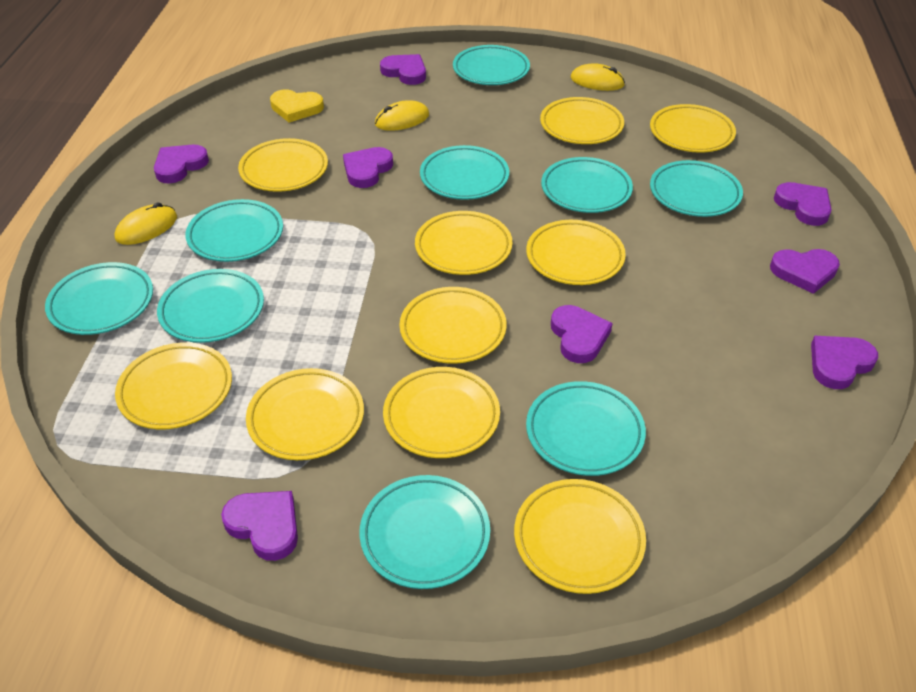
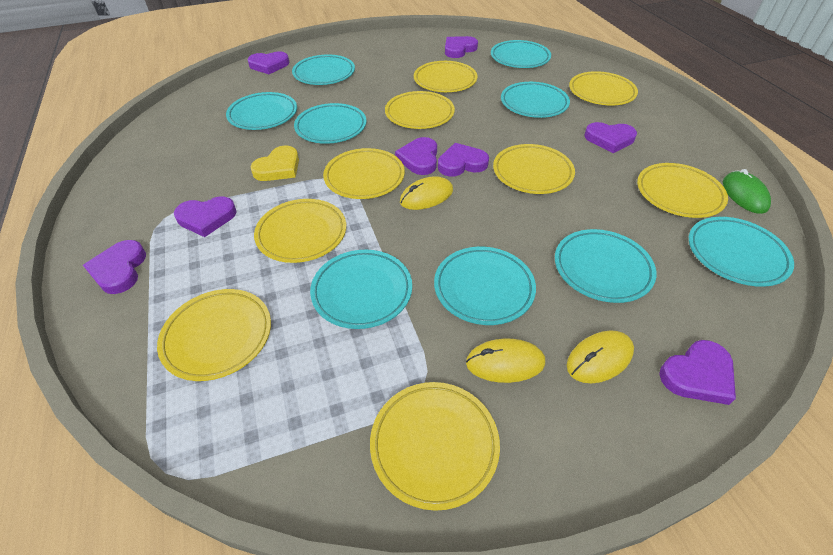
green mouse: 0 -> 1
yellow plate: 10 -> 9

